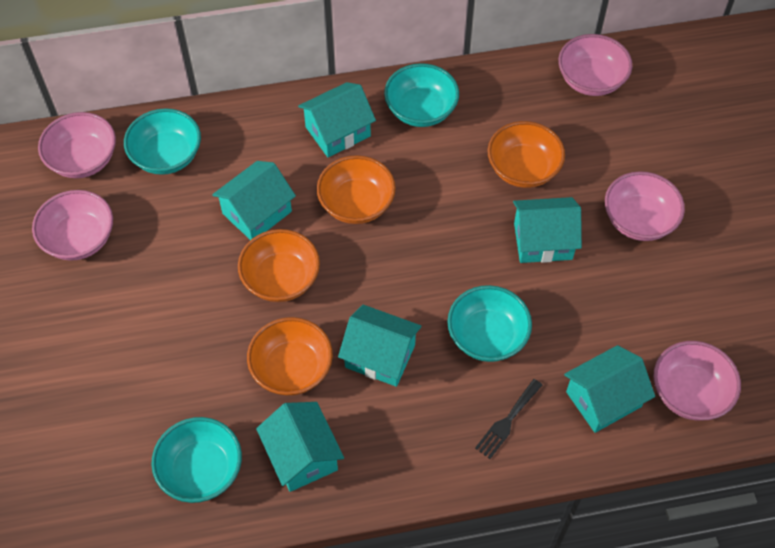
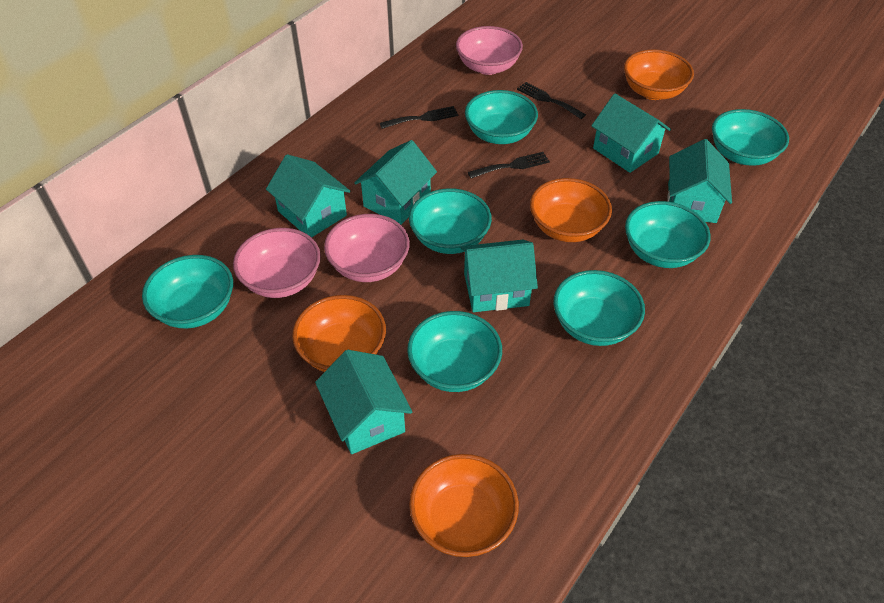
black fork: 1 -> 3
pink bowl: 5 -> 3
turquoise bowl: 4 -> 7

